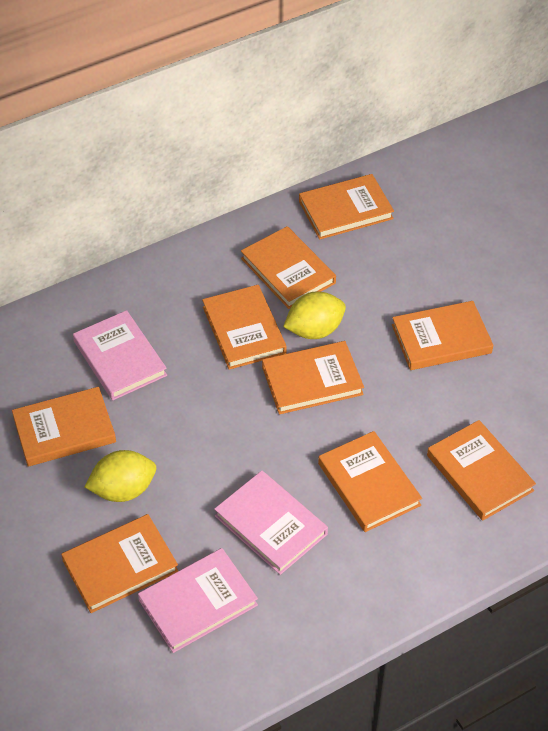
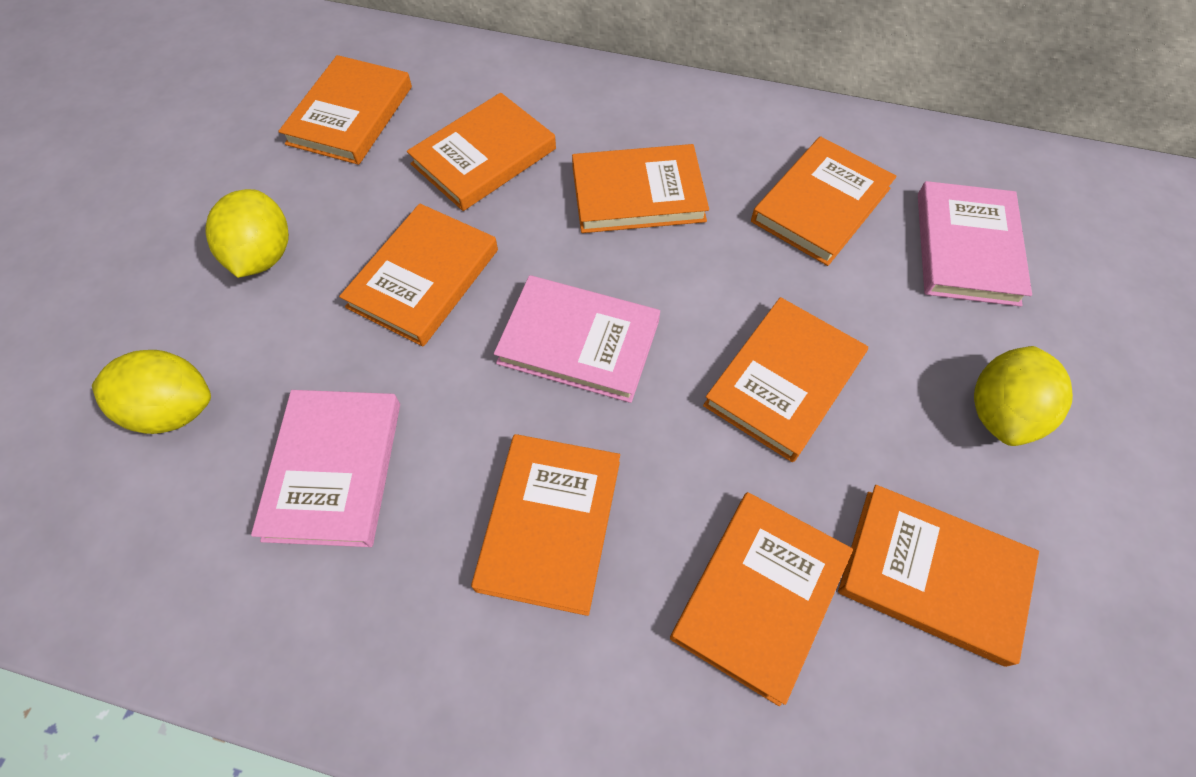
yellow lemon: 2 -> 3

